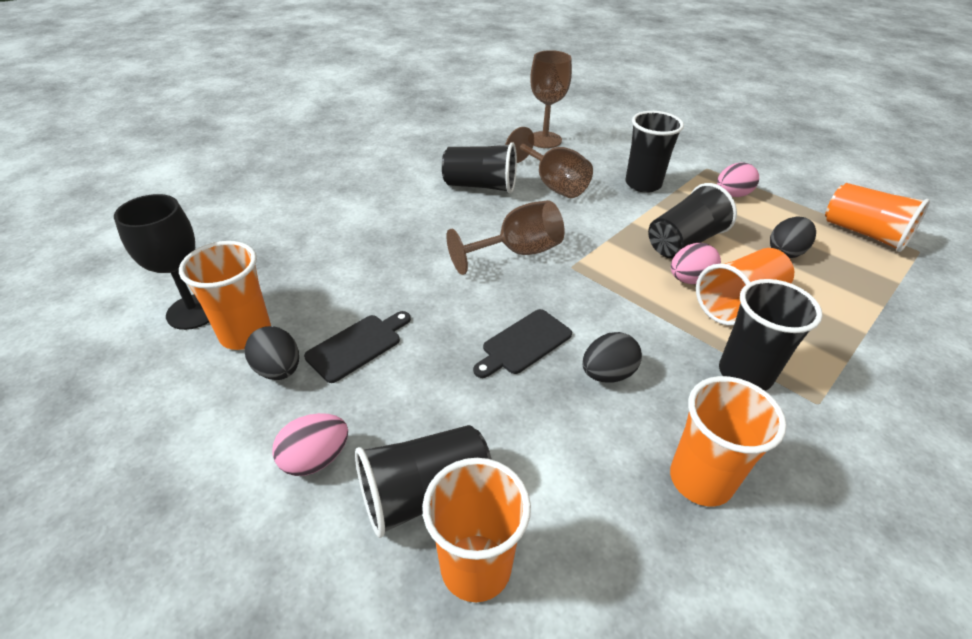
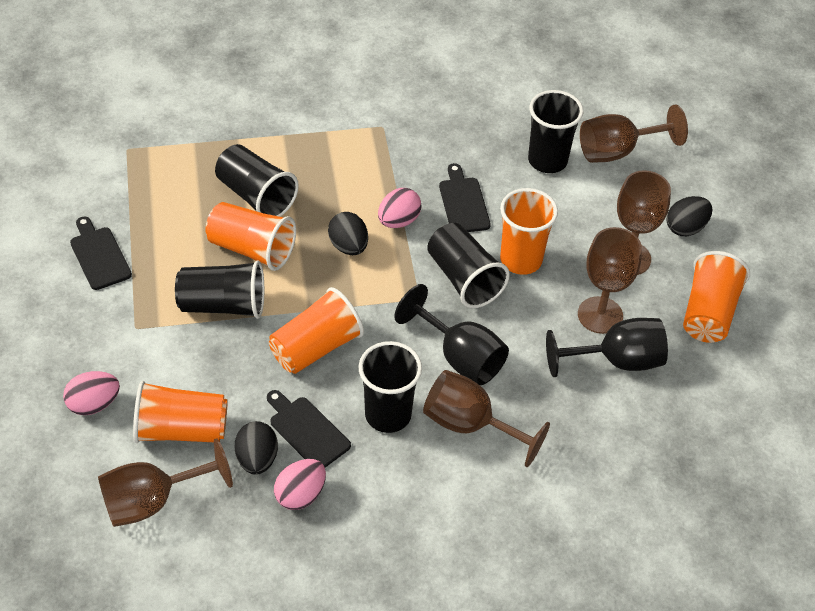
black cutting board: 2 -> 3
black goblet: 1 -> 2
brown goblet: 3 -> 5

